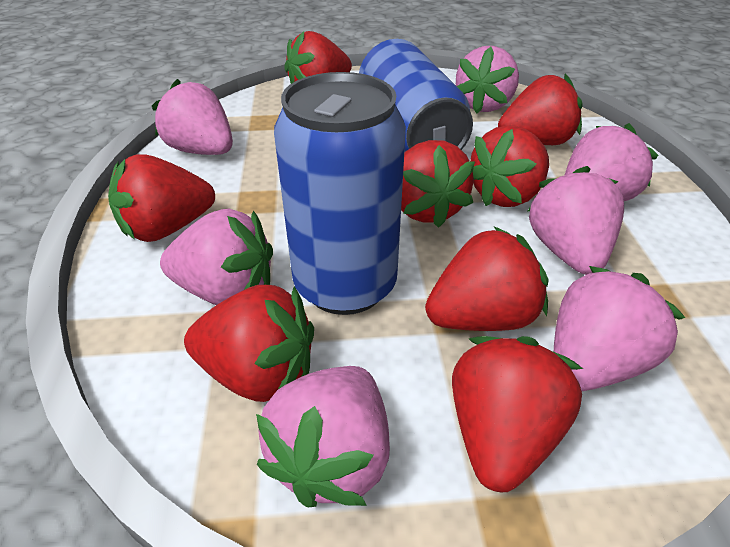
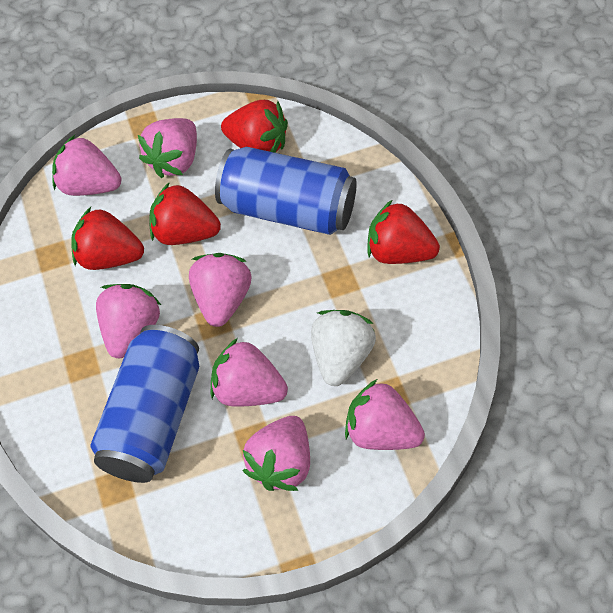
red strawberry: 8 -> 4
white strawberry: 0 -> 1

